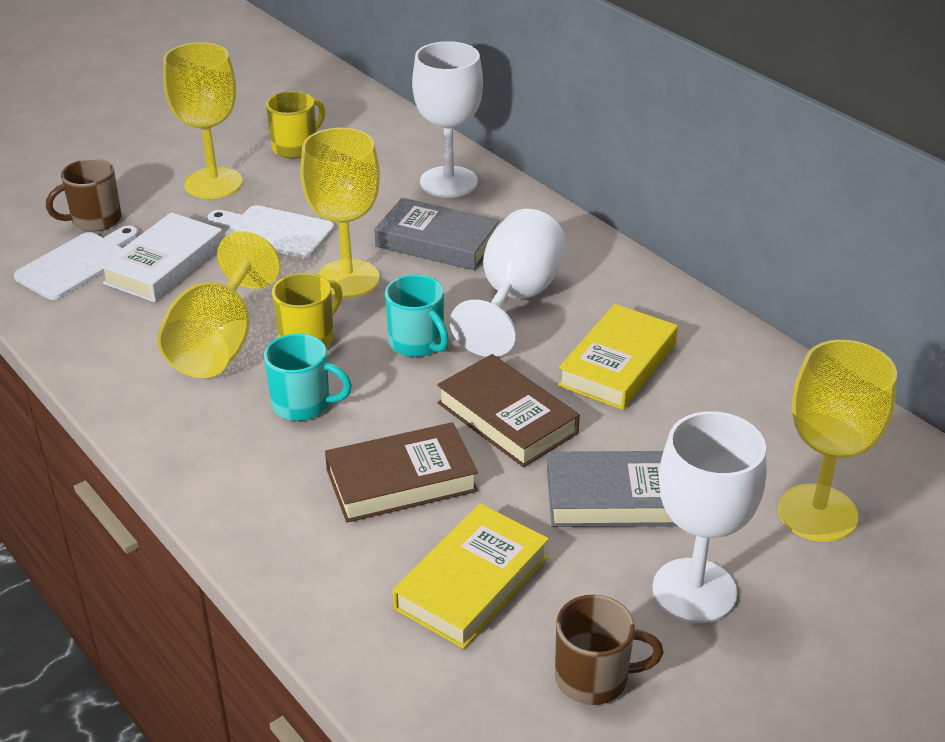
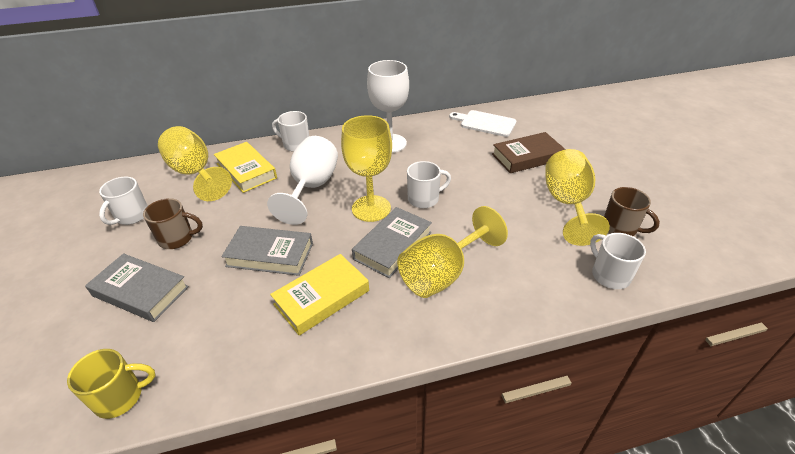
brown book: 2 -> 1
grey book: 2 -> 3
turquoise mug: 2 -> 0
white book: 1 -> 0
white cutting board: 2 -> 1
white goblet: 3 -> 2
white mug: 0 -> 4
yellow mug: 2 -> 1

